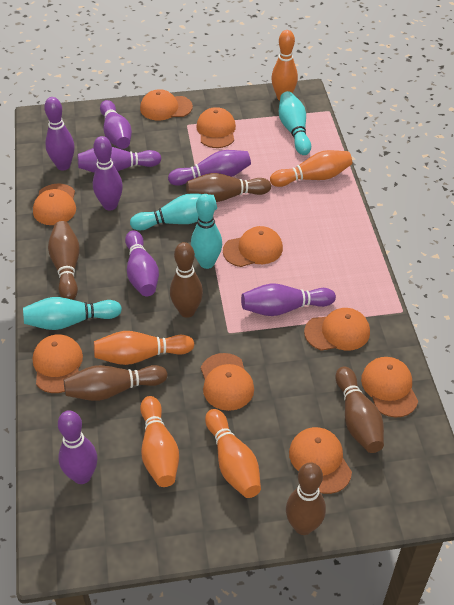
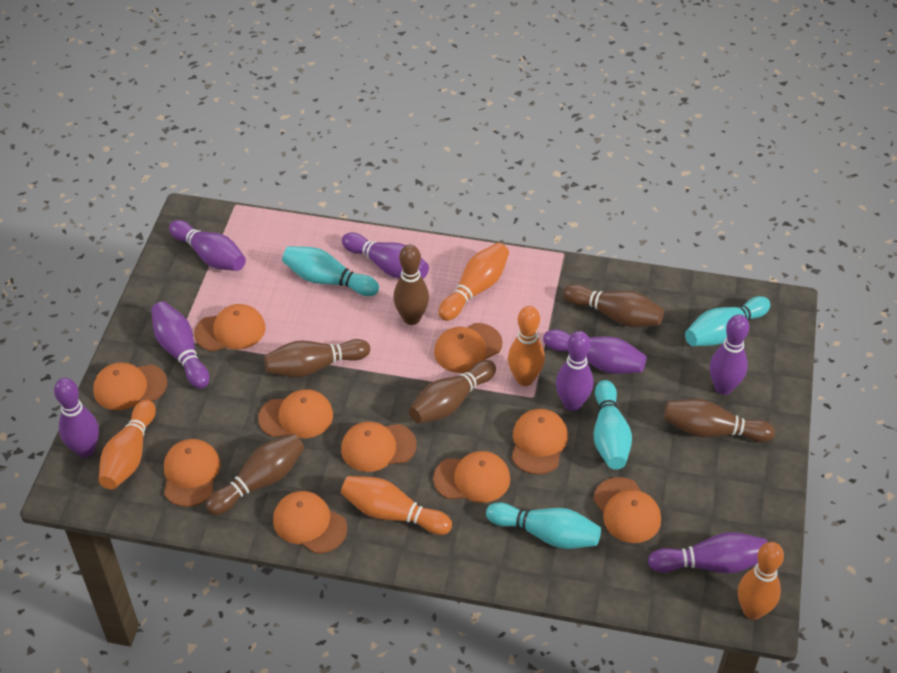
orange cap: 9 -> 10

